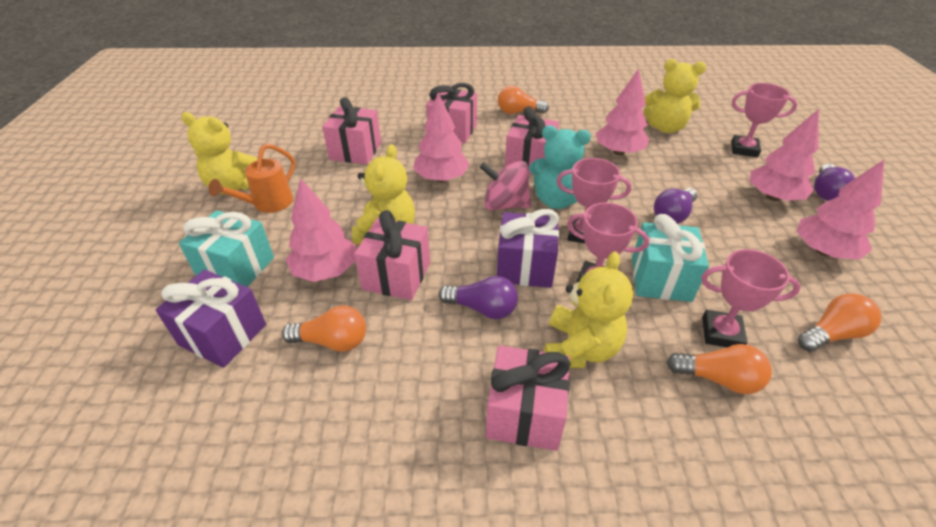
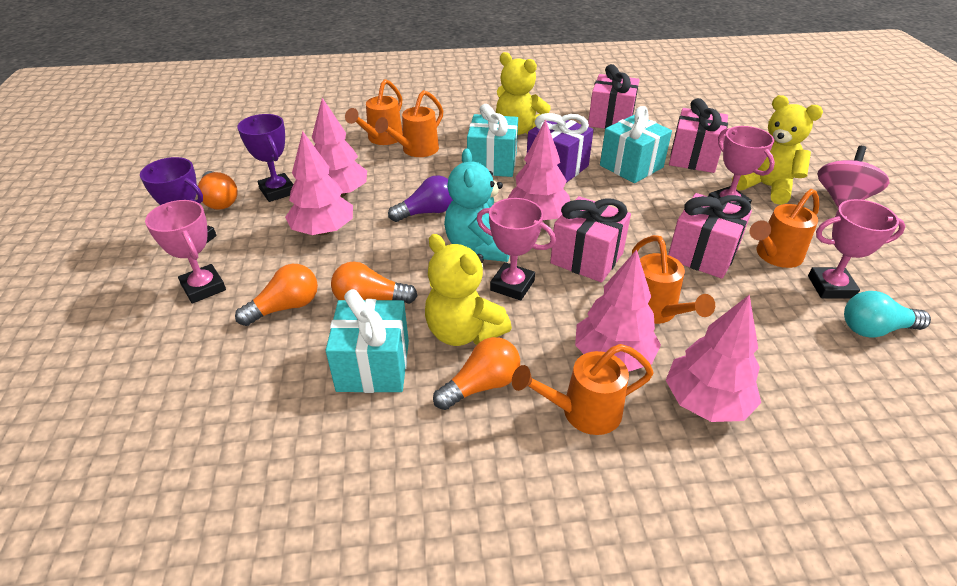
orange watering can: 1 -> 5
pink gift: 5 -> 4
purple gift: 2 -> 1
purple light bulb: 3 -> 1
purple trophy: 0 -> 2
turquoise gift: 2 -> 3
turquoise light bulb: 0 -> 1
yellow teddy bear: 4 -> 3

